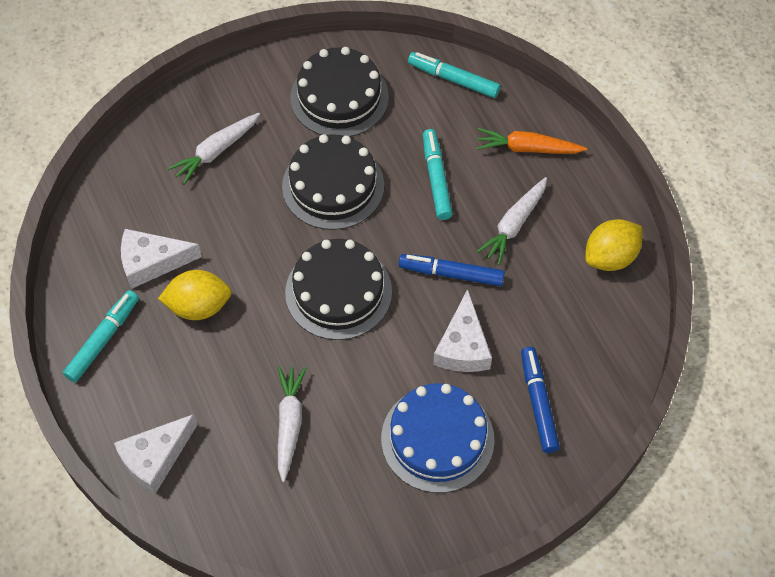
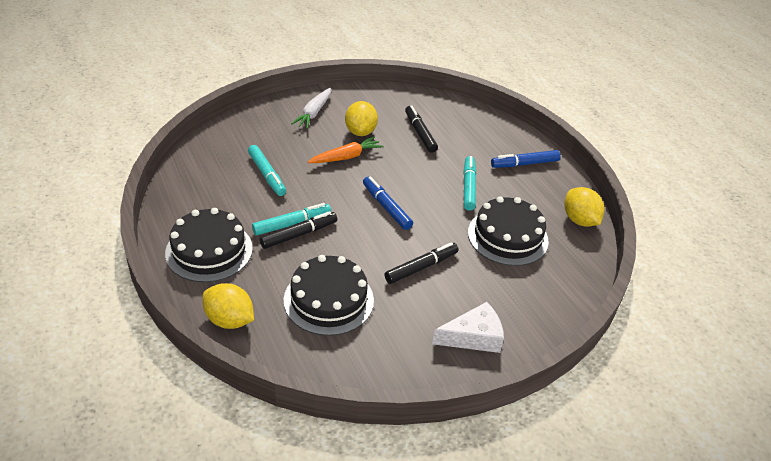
black marker: 0 -> 3
blue cake: 1 -> 0
white carrot: 3 -> 1
white cheese: 3 -> 1
yellow lemon: 2 -> 3

